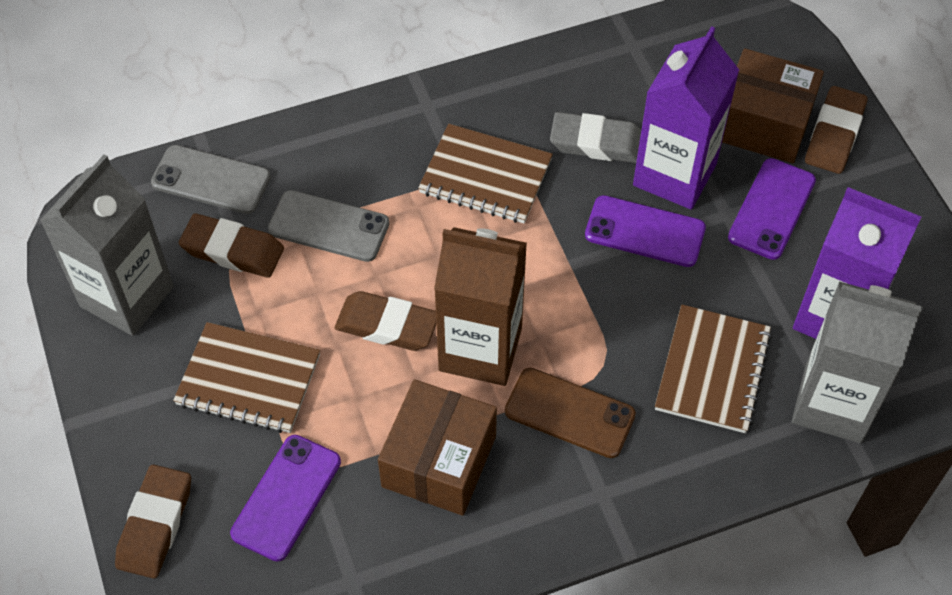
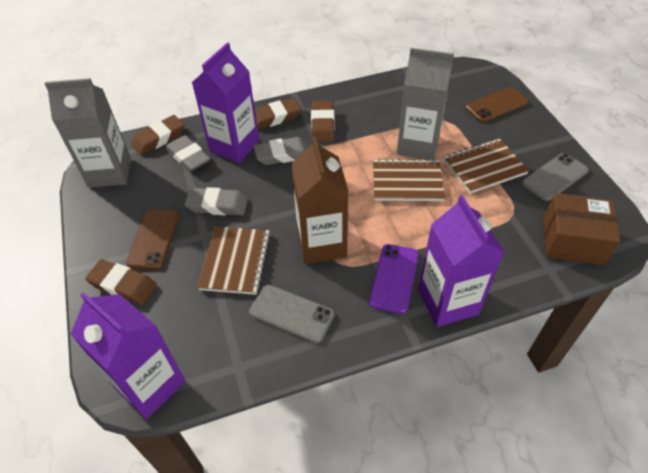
brown box: 2 -> 1
brown phone: 1 -> 2
grey eraser: 1 -> 3
purple carton: 2 -> 3
purple phone: 3 -> 1

